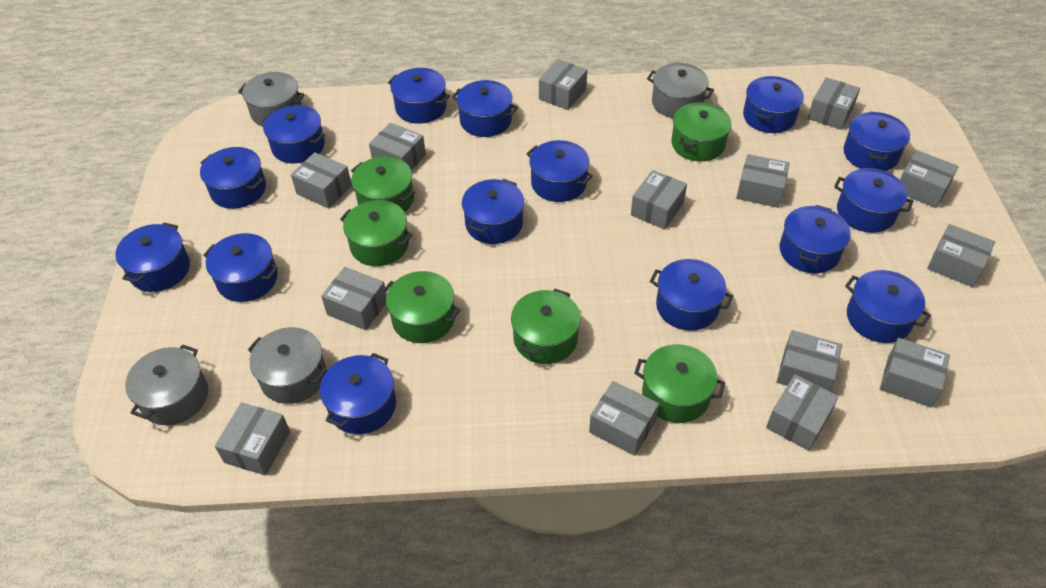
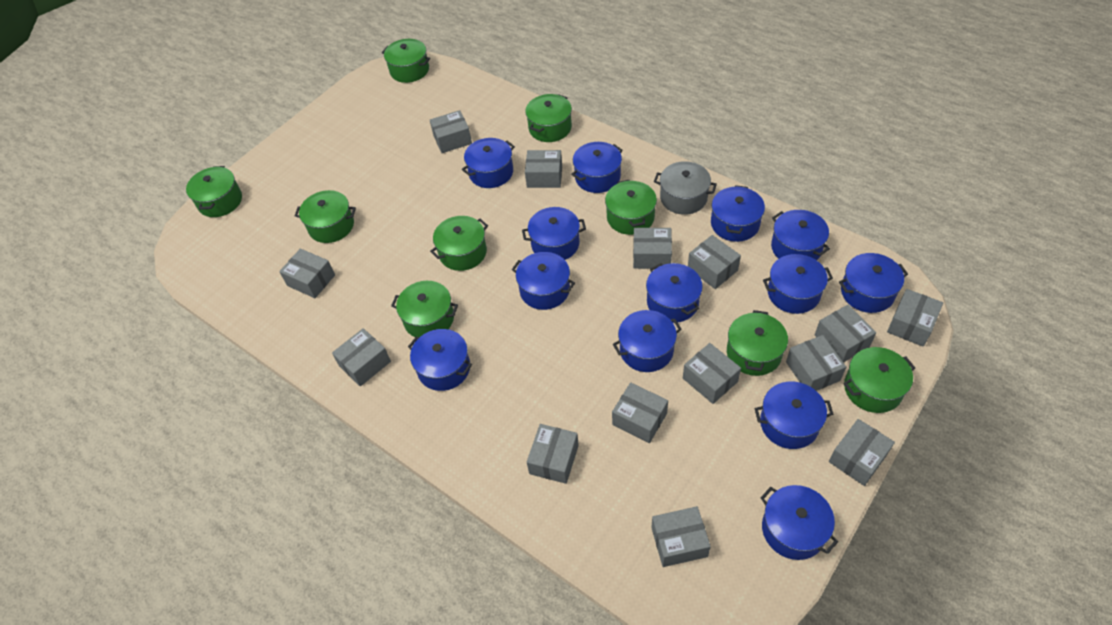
blue pot: 15 -> 13
green pot: 6 -> 9
grey pot: 4 -> 1

